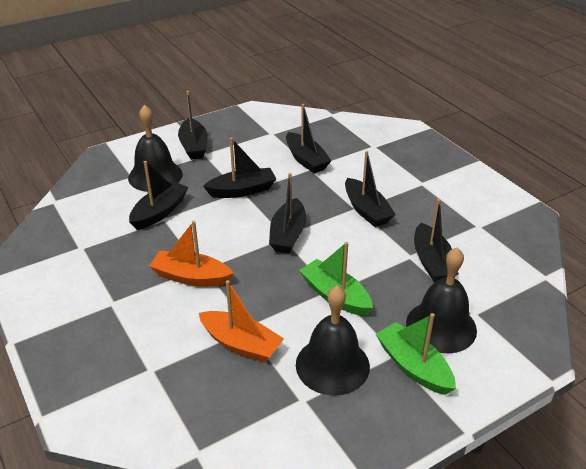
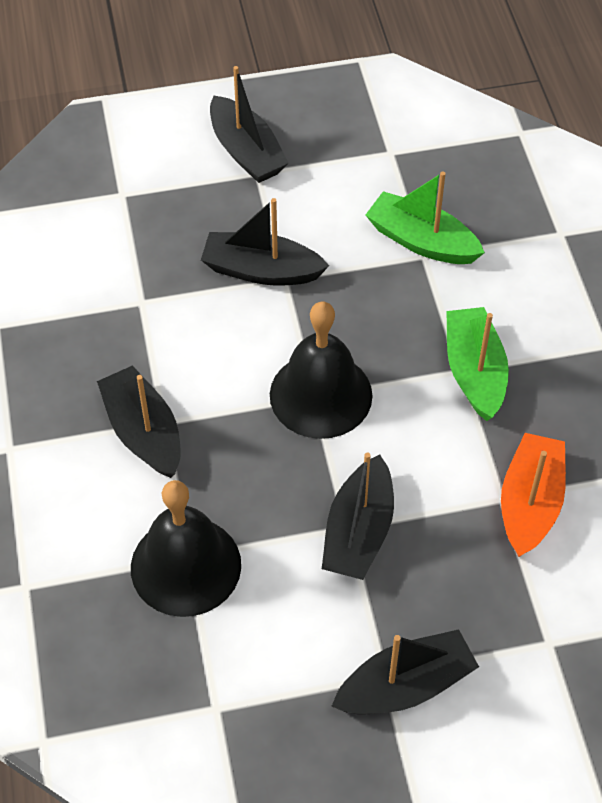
black bell: 3 -> 2
black boat: 7 -> 5
orange boat: 2 -> 1

